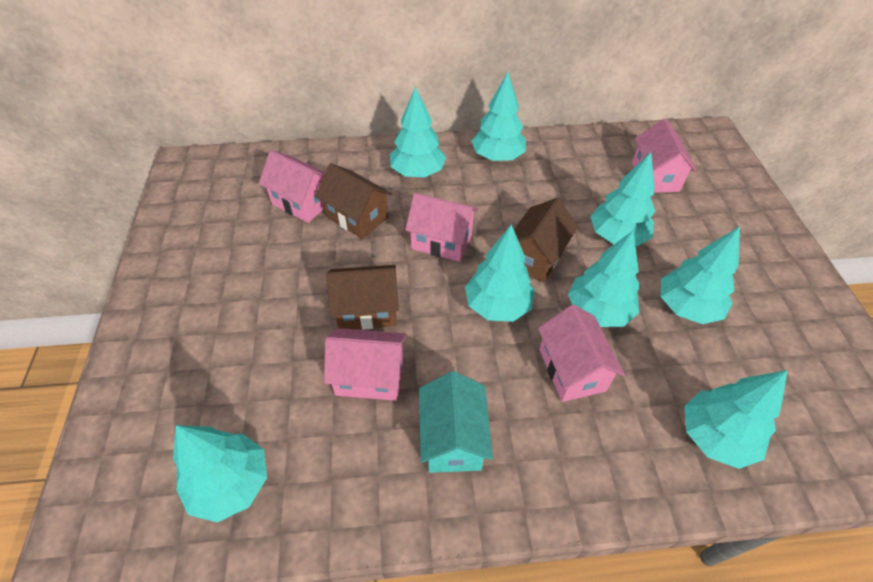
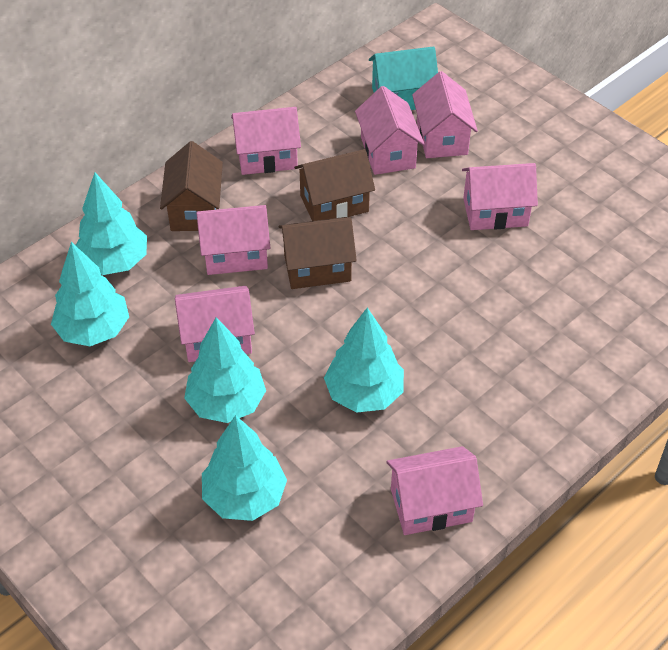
pink house: 5 -> 7
turquoise tree: 8 -> 5

